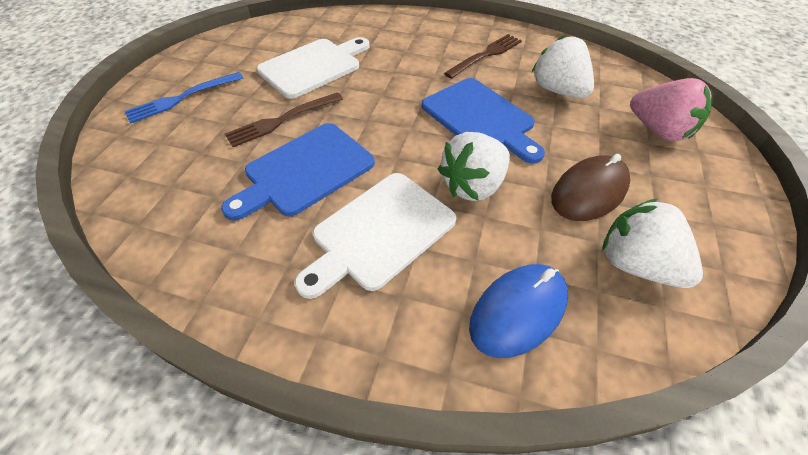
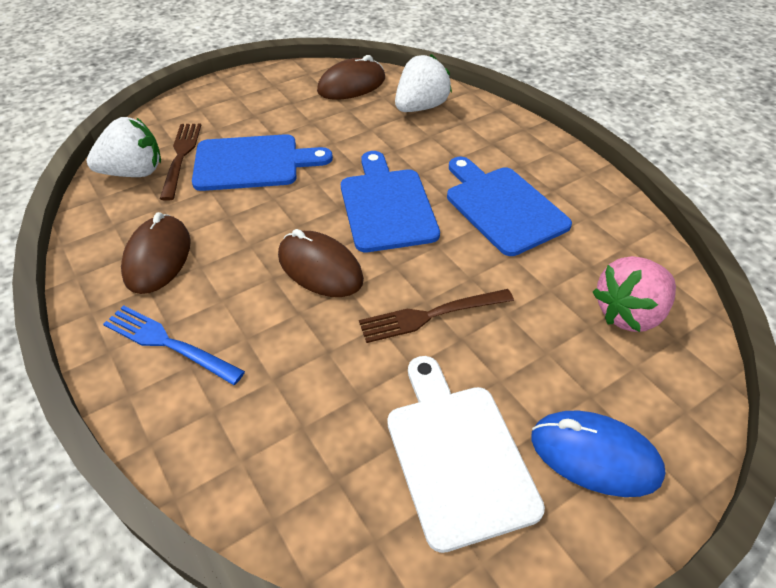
blue cutting board: 2 -> 3
brown mouse: 1 -> 3
white cutting board: 2 -> 1
white strawberry: 3 -> 2

